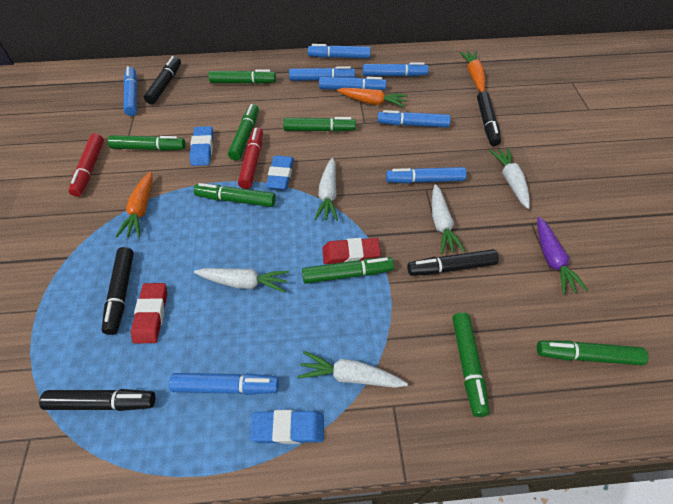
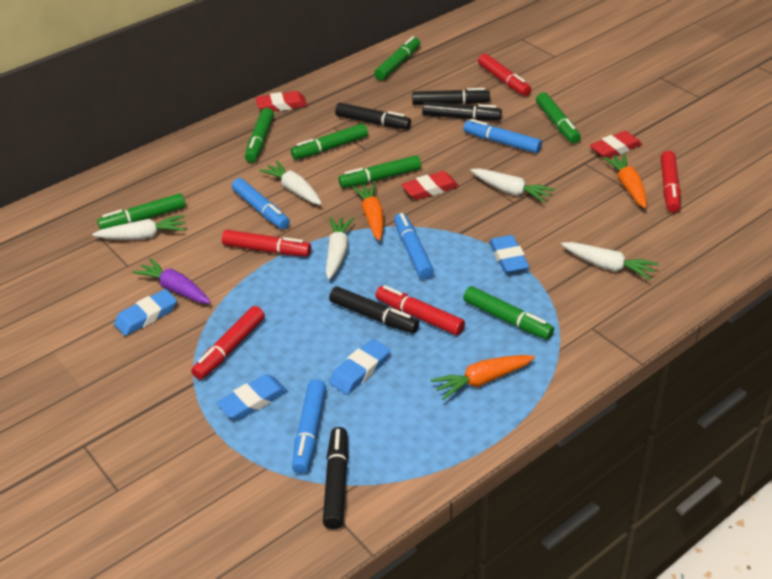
blue eraser: 3 -> 4
blue marker: 8 -> 4
green marker: 8 -> 7
red eraser: 2 -> 3
red marker: 2 -> 5

